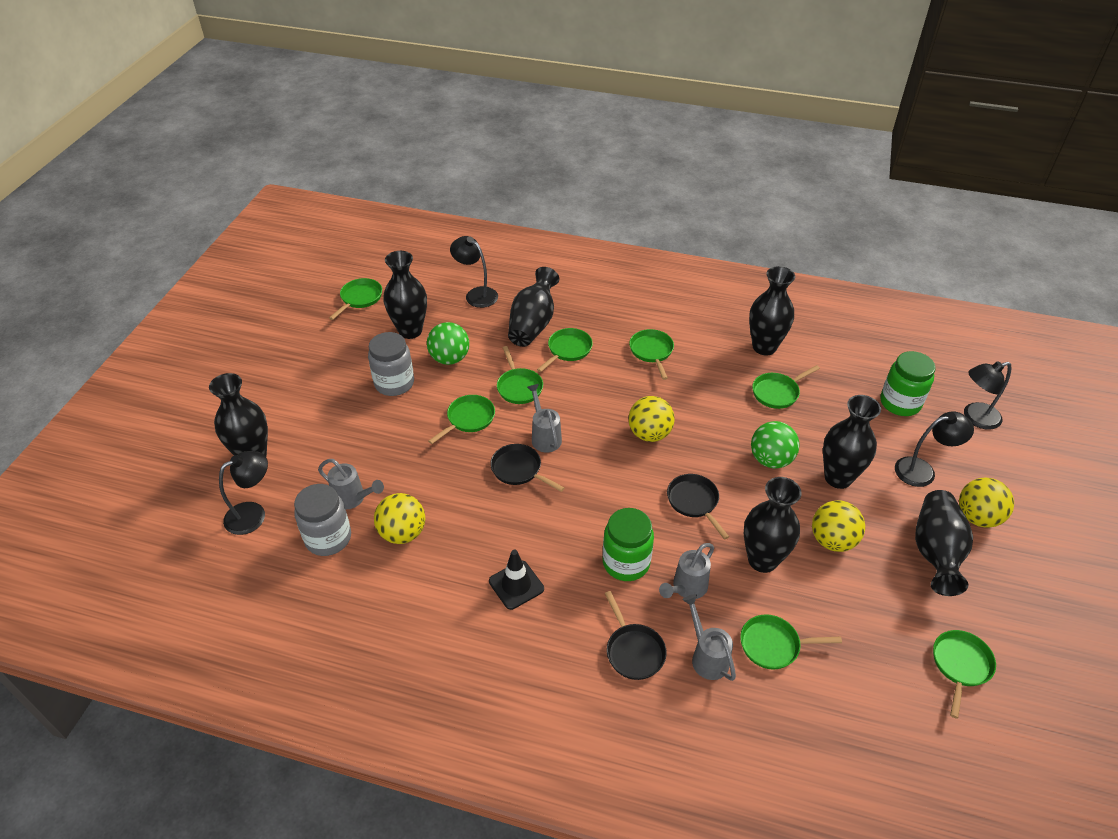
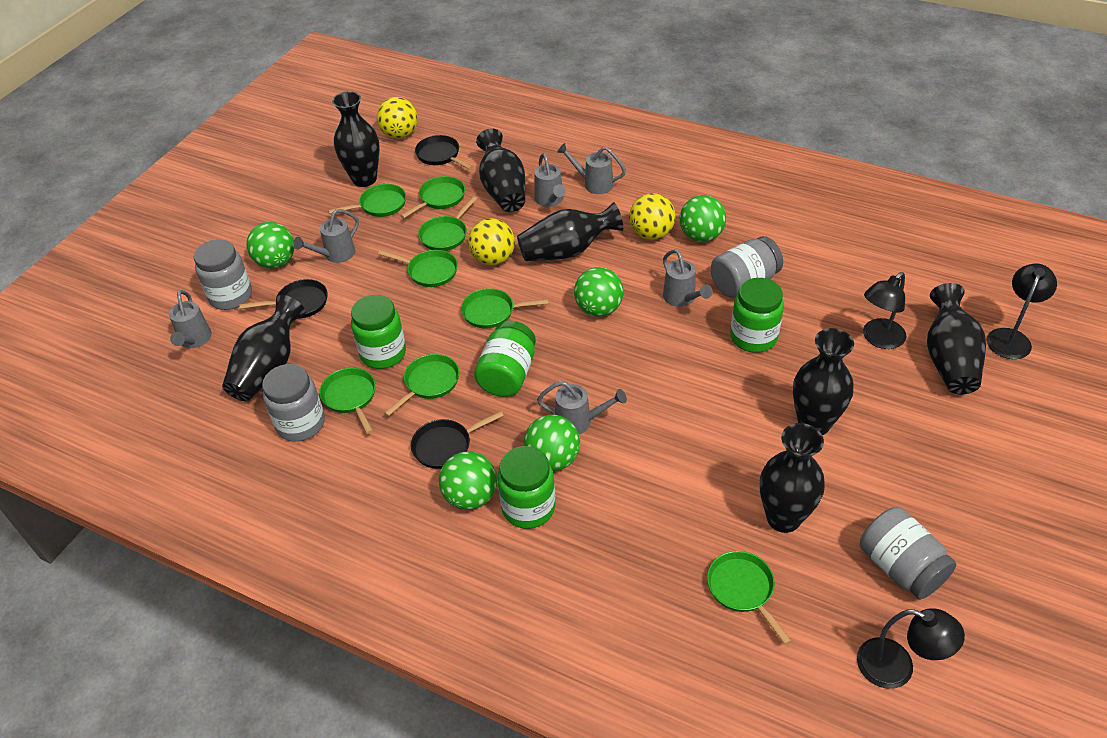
black lamp: 4 -> 3
black traffic cone: 1 -> 0
green ball: 2 -> 5
green jar: 2 -> 4
grey jar: 2 -> 4
grey watering can: 4 -> 6
yellow ball: 4 -> 3

